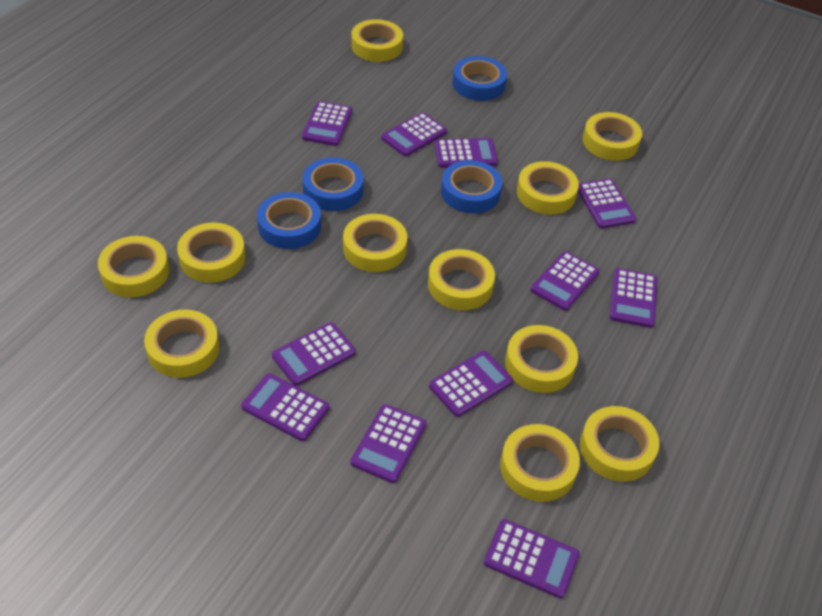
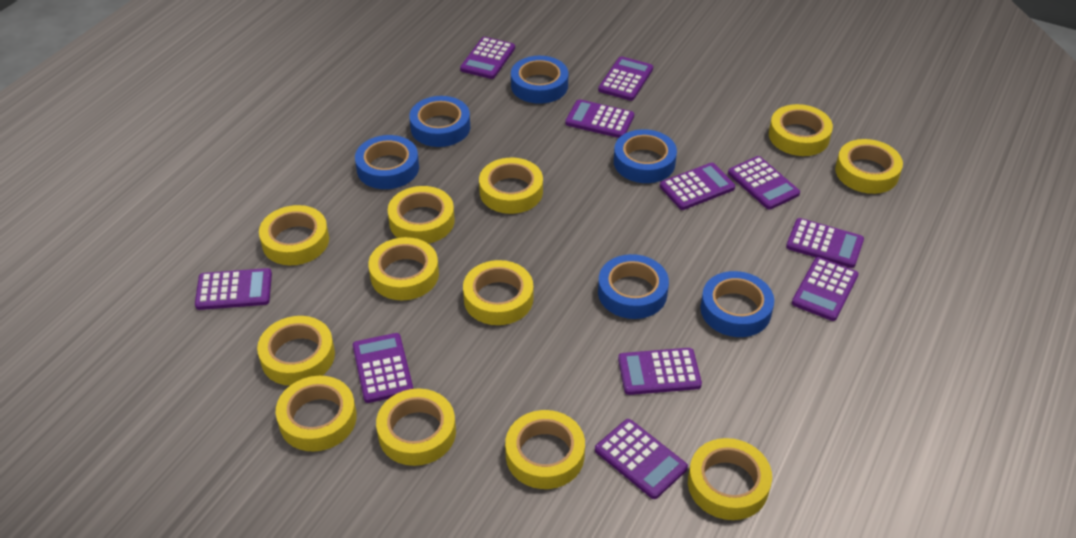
blue tape: 4 -> 6
yellow tape: 11 -> 12

